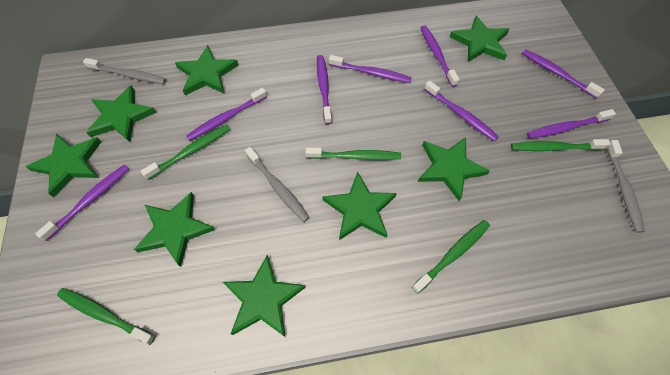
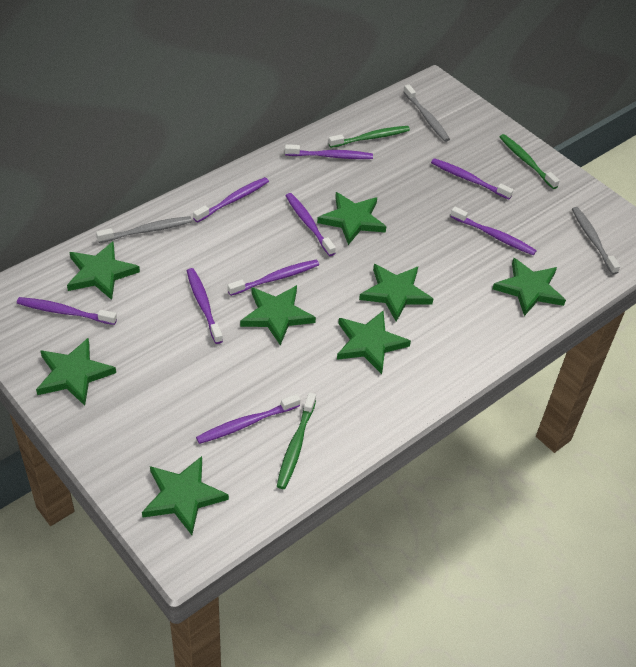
green toothbrush: 5 -> 3
purple toothbrush: 8 -> 9

